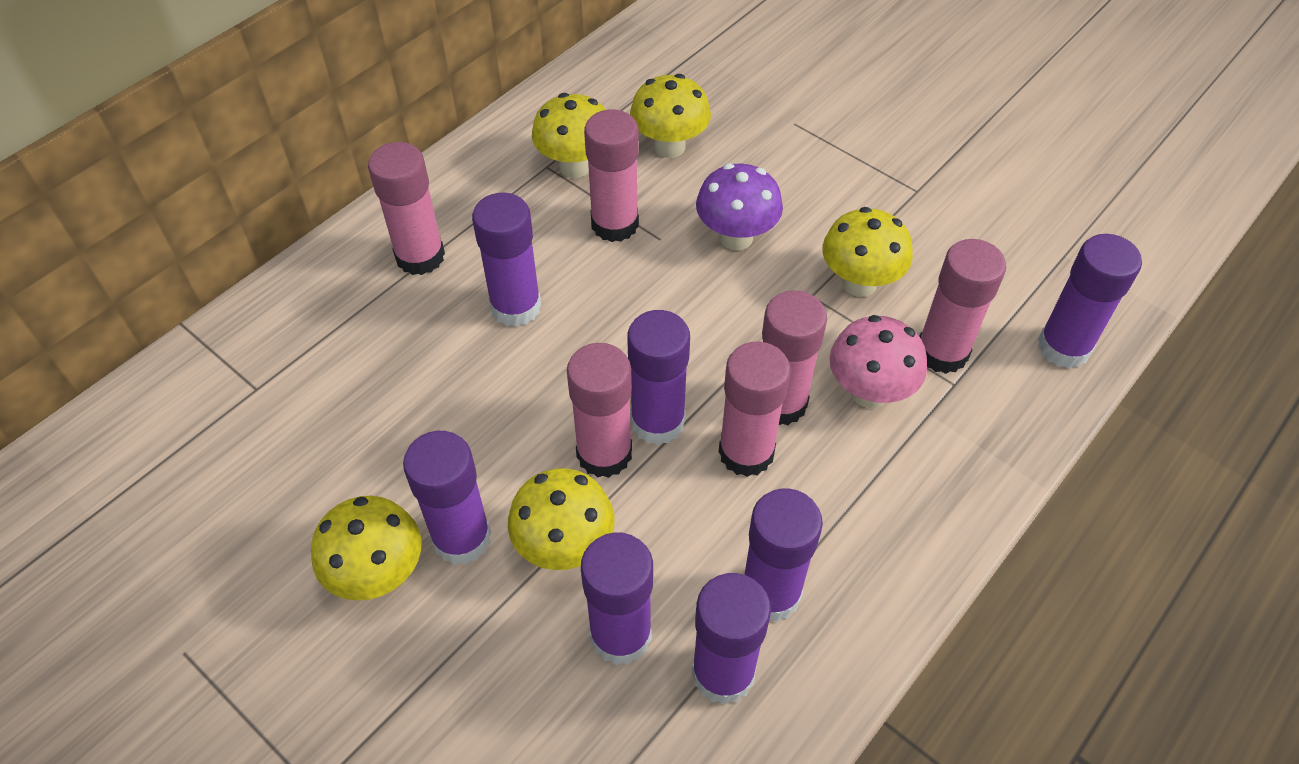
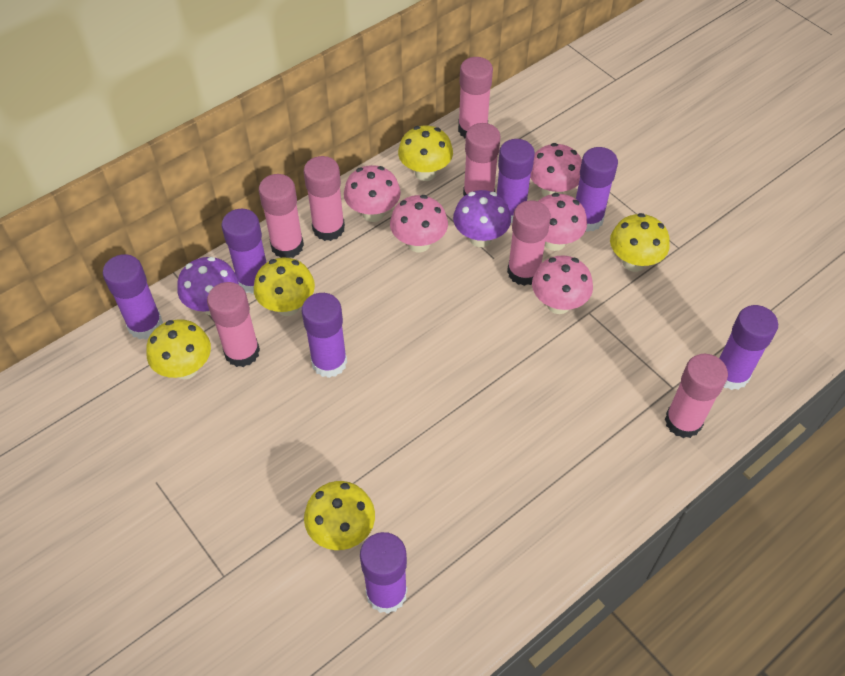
pink glue stick: 6 -> 7
pink mushroom: 1 -> 5
purple mushroom: 1 -> 2

